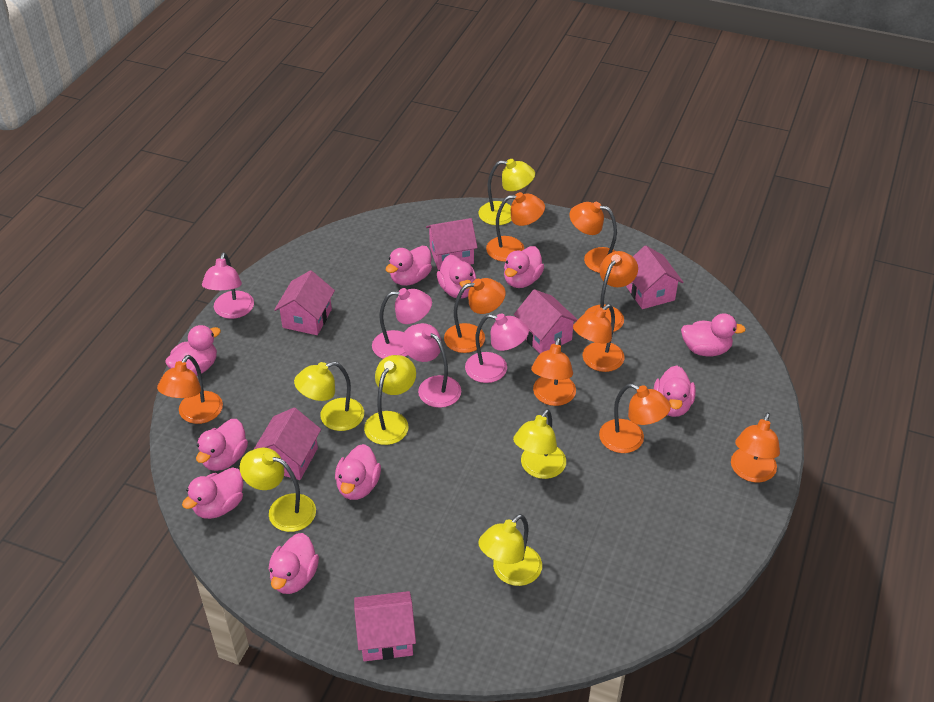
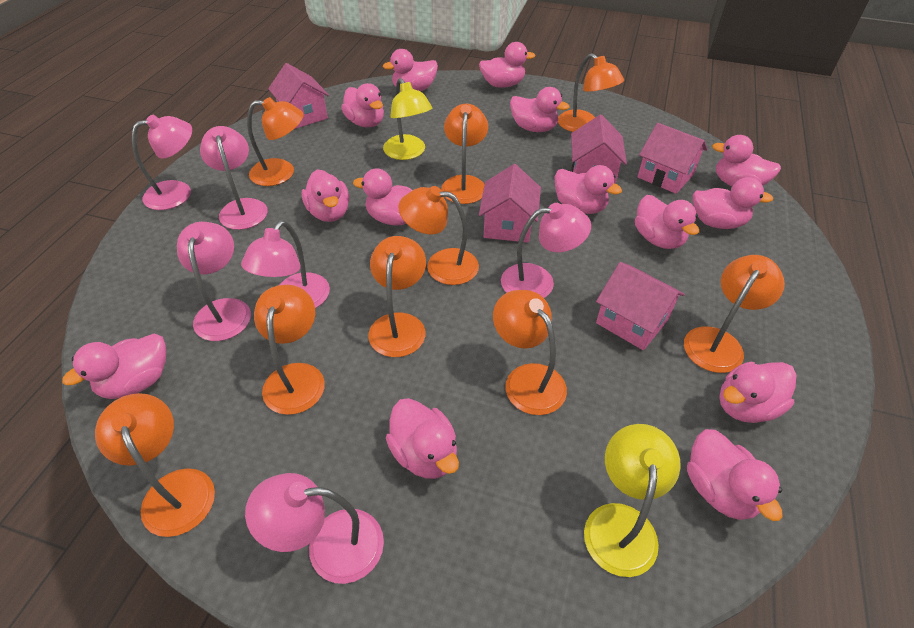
pink duck: 10 -> 14
pink house: 6 -> 5
pink lamp: 4 -> 6
yellow lamp: 6 -> 2

